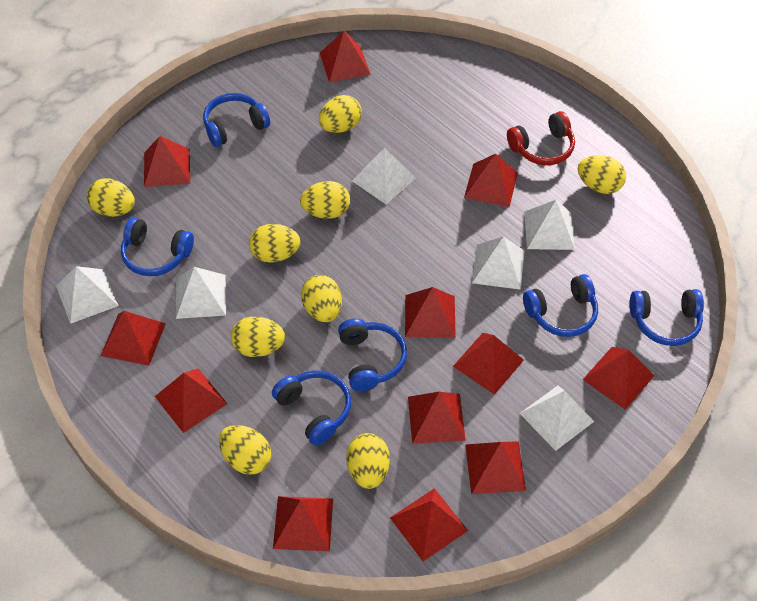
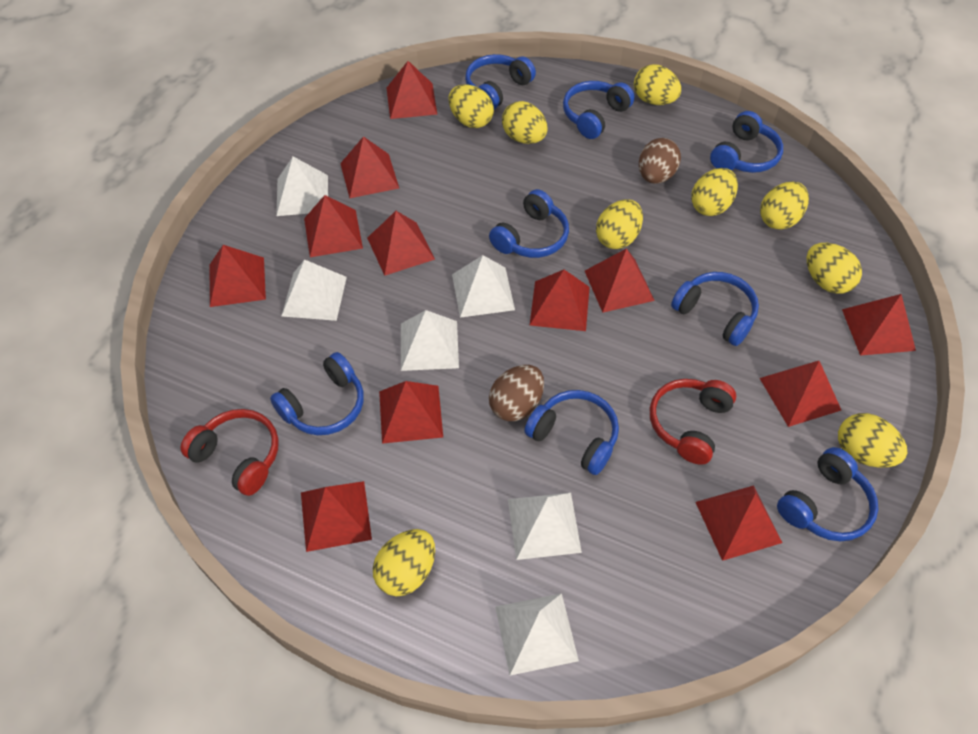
blue headphones: 6 -> 8
brown egg: 0 -> 2
red headphones: 1 -> 2

